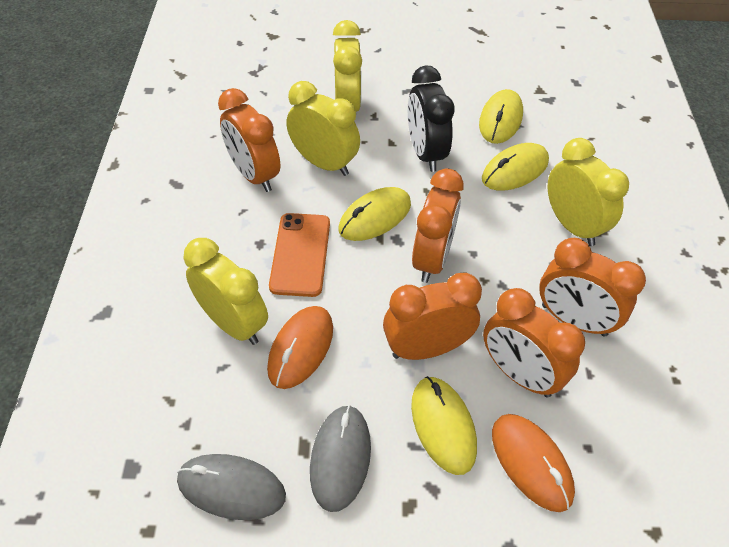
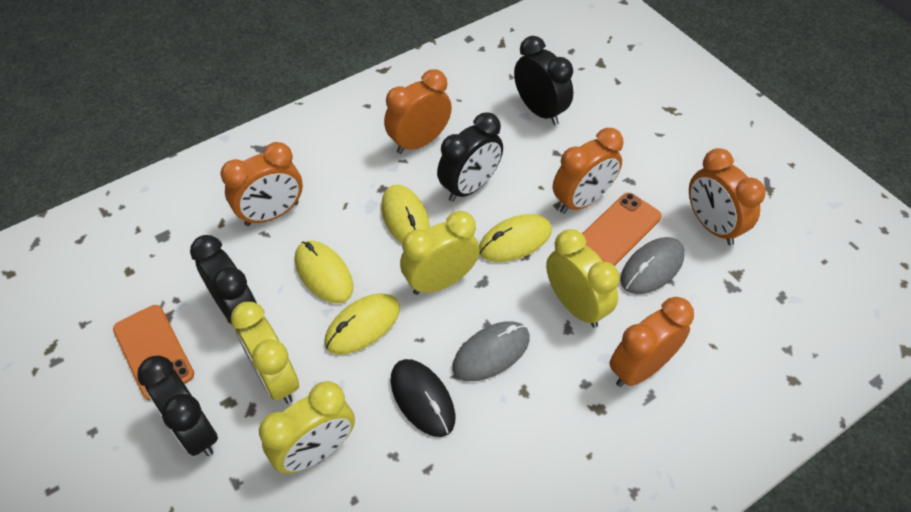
black clock: 1 -> 4
black mouse: 0 -> 1
orange mouse: 2 -> 0
orange phone: 1 -> 2

